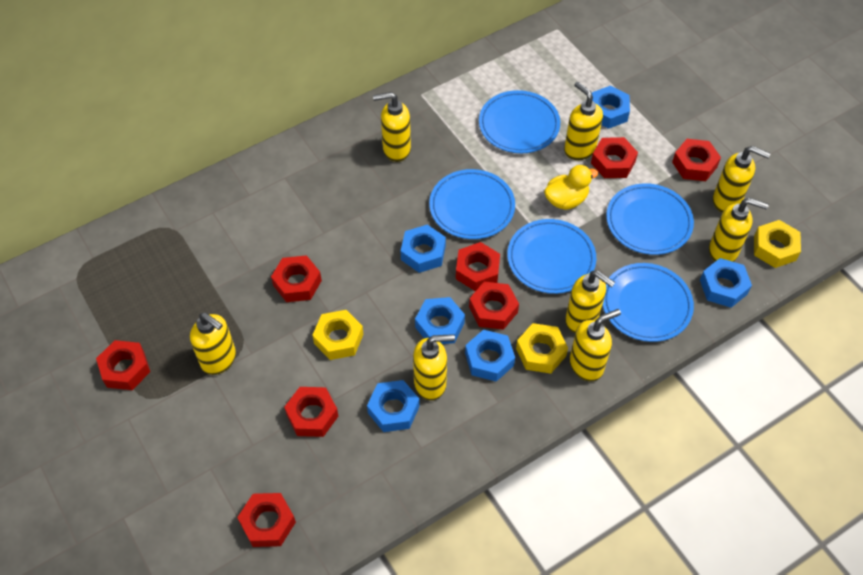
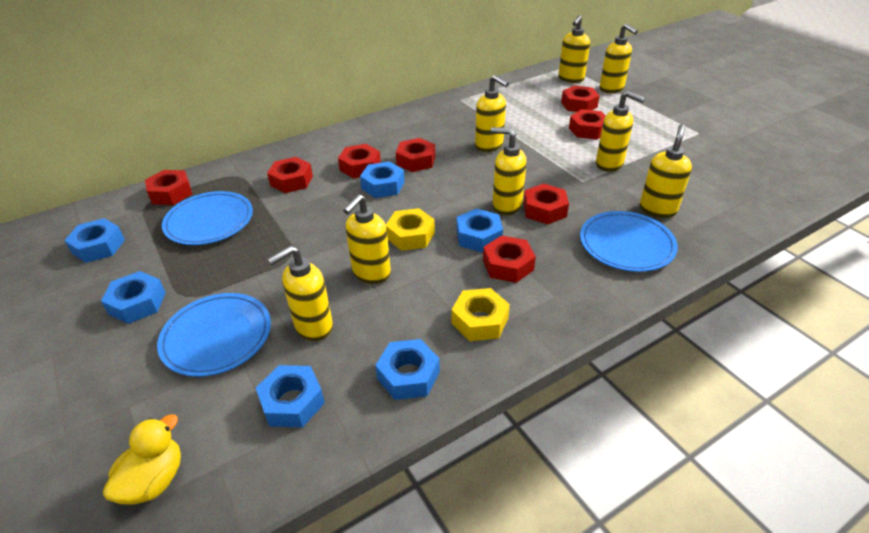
blue plate: 5 -> 3
yellow nut: 3 -> 2

